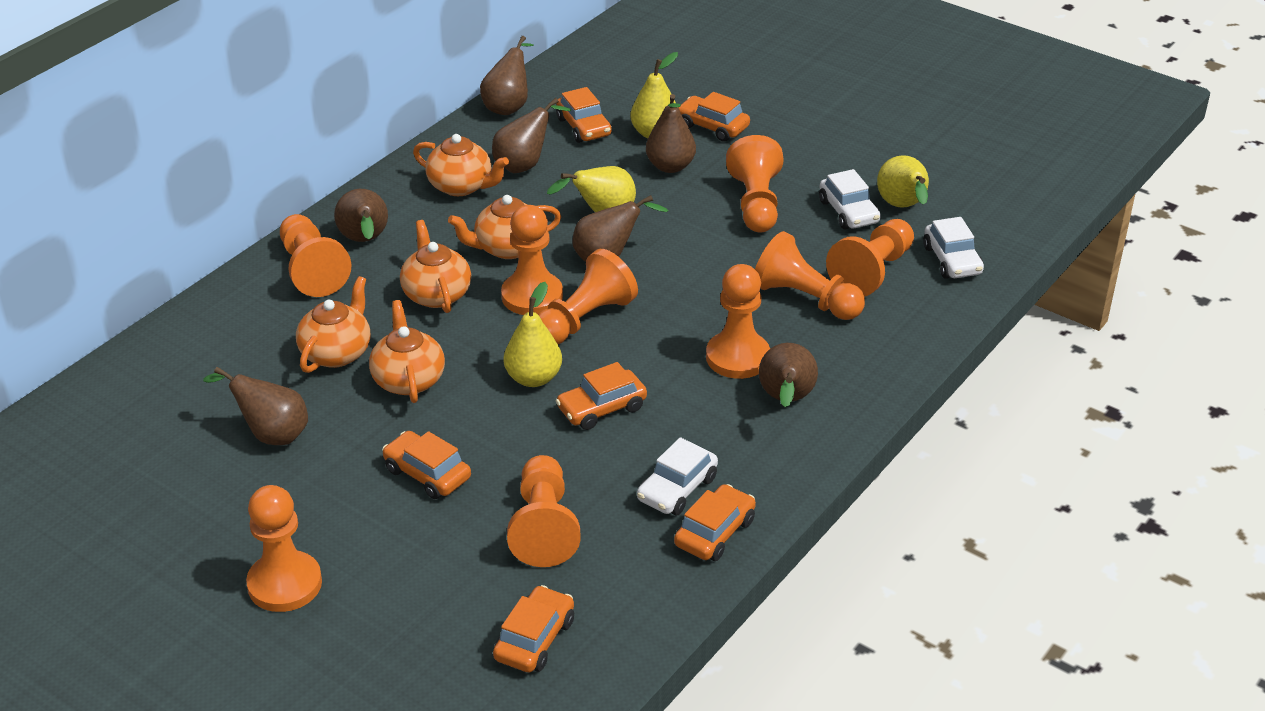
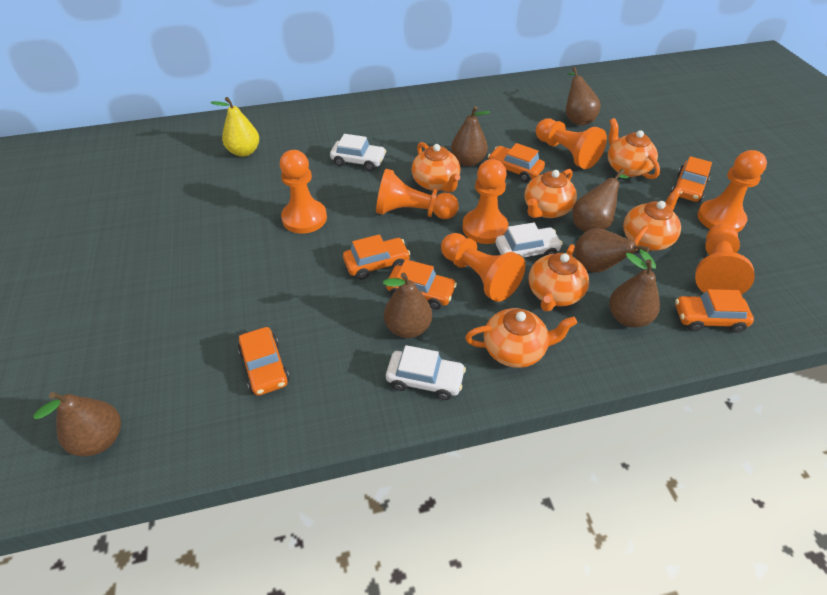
orange pawn: 9 -> 7
orange teapot: 5 -> 6
yellow pear: 4 -> 1

